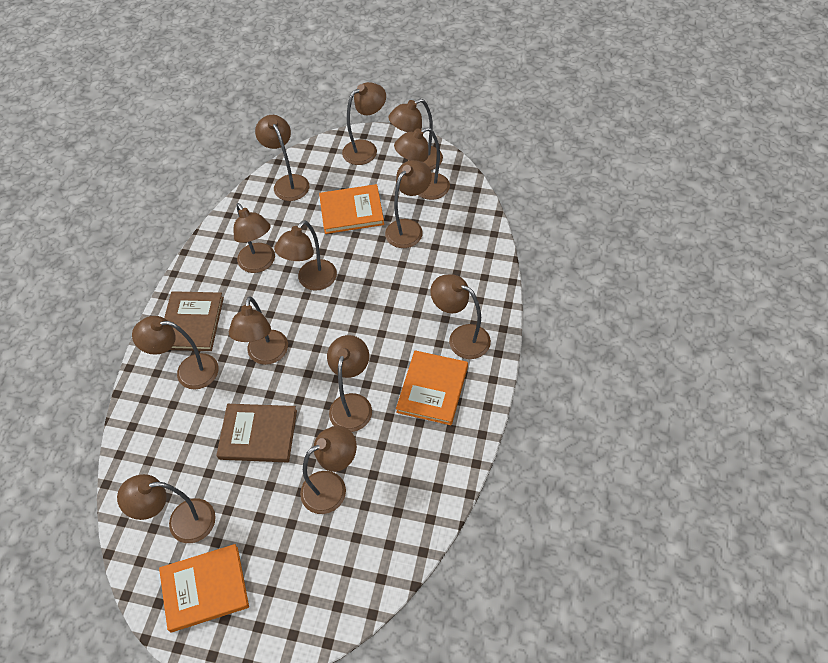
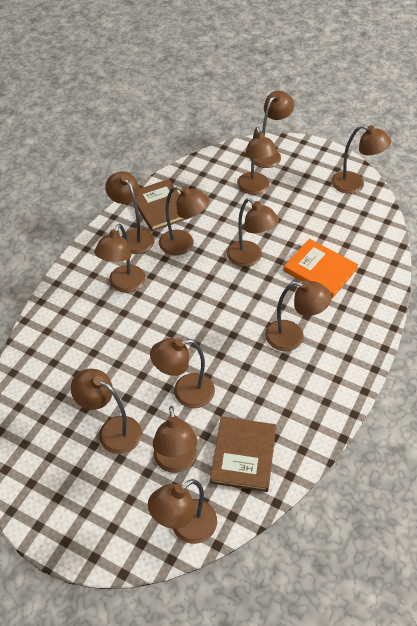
brown lamp: 13 -> 12
orange book: 3 -> 1

